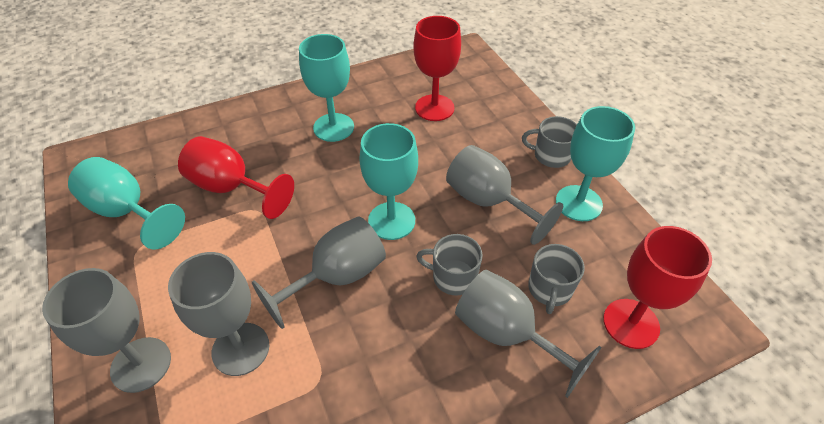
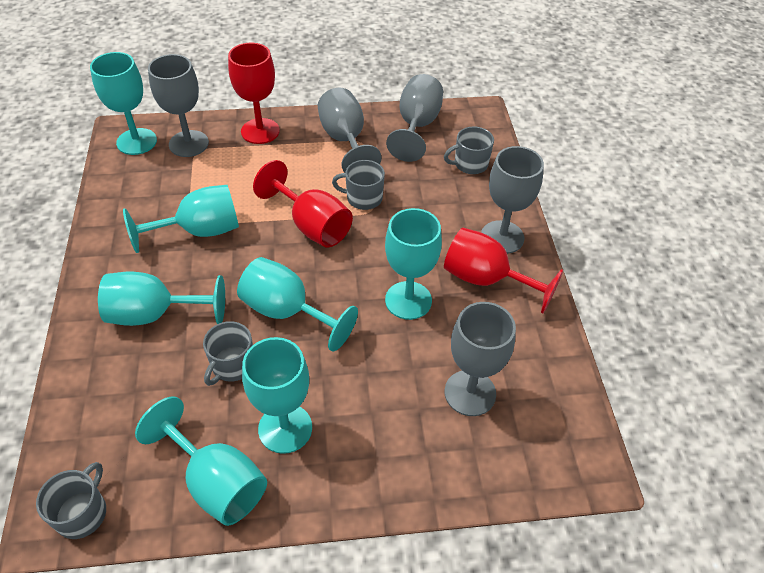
grey mug: 3 -> 4
turquoise goblet: 4 -> 7

